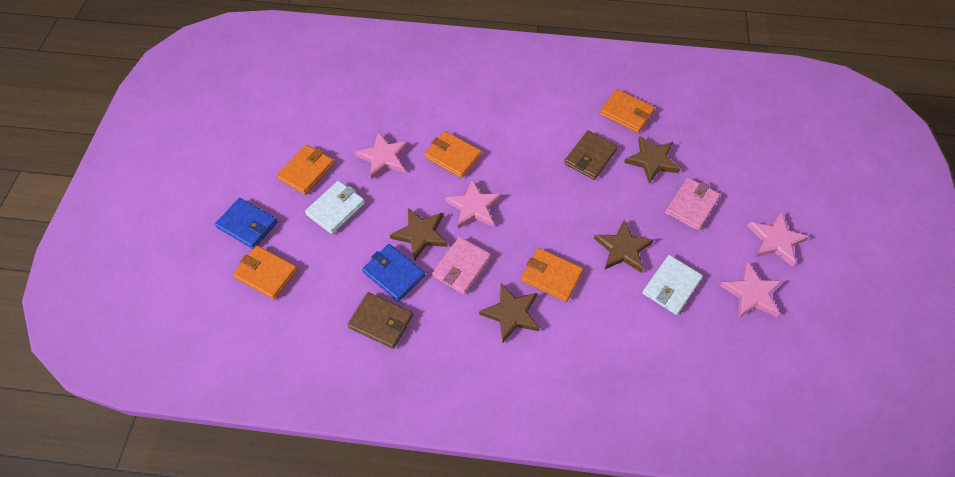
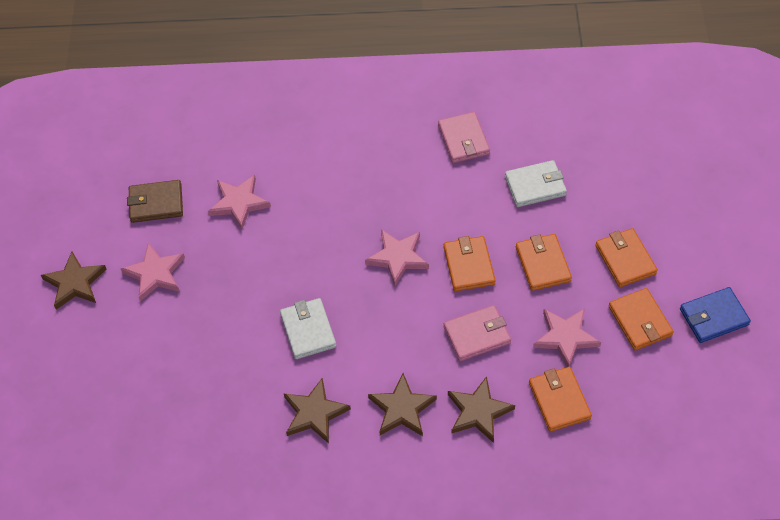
blue wallet: 2 -> 1
brown wallet: 2 -> 1

